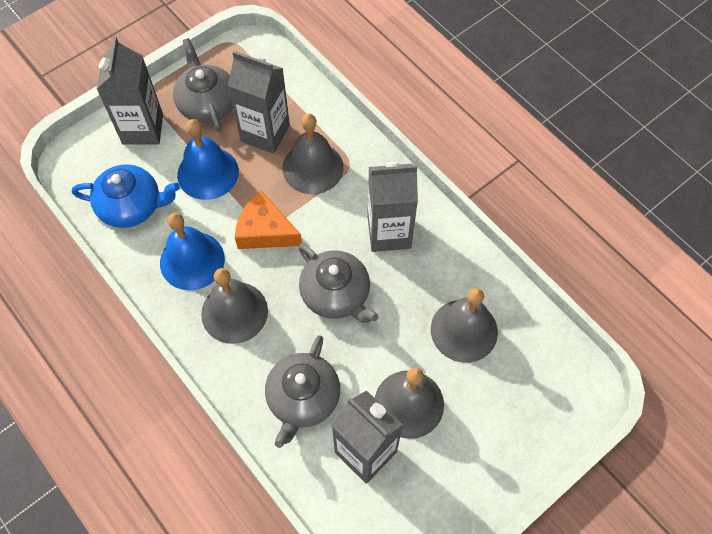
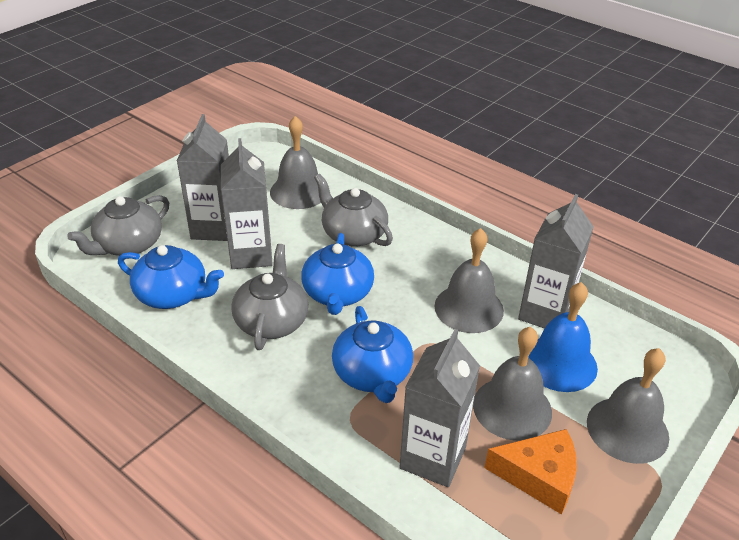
blue bell: 2 -> 1
blue teapot: 1 -> 3

